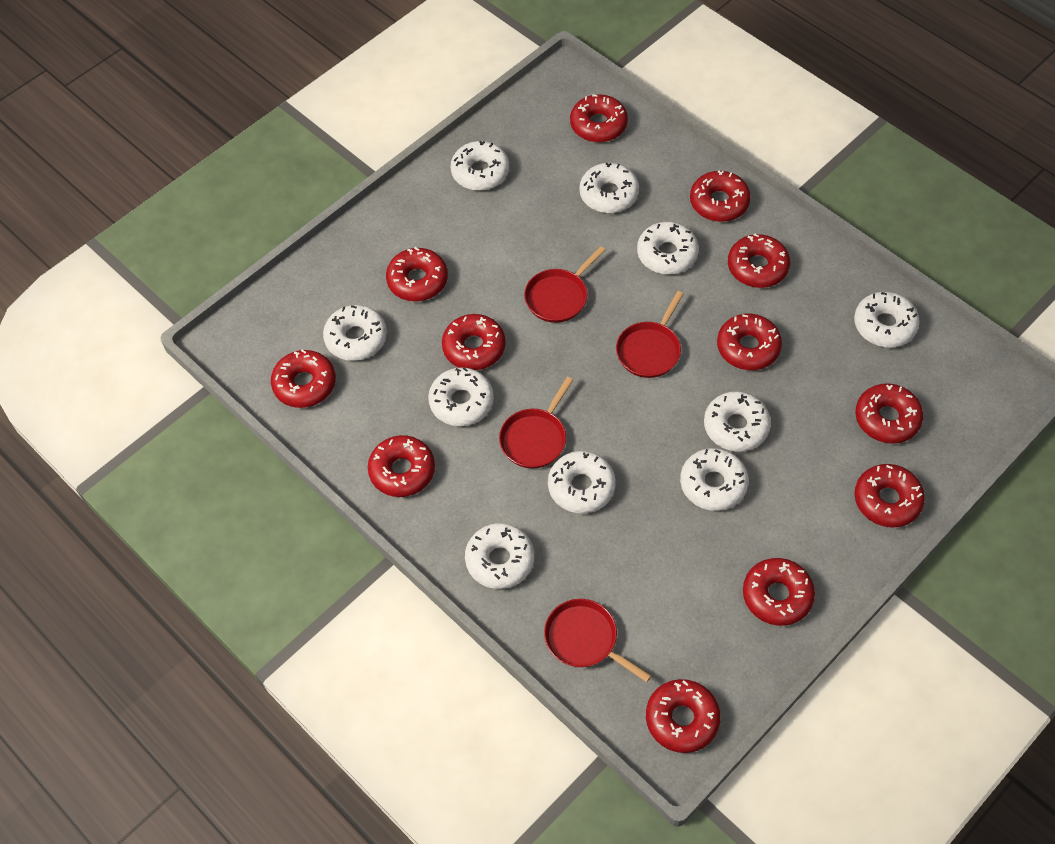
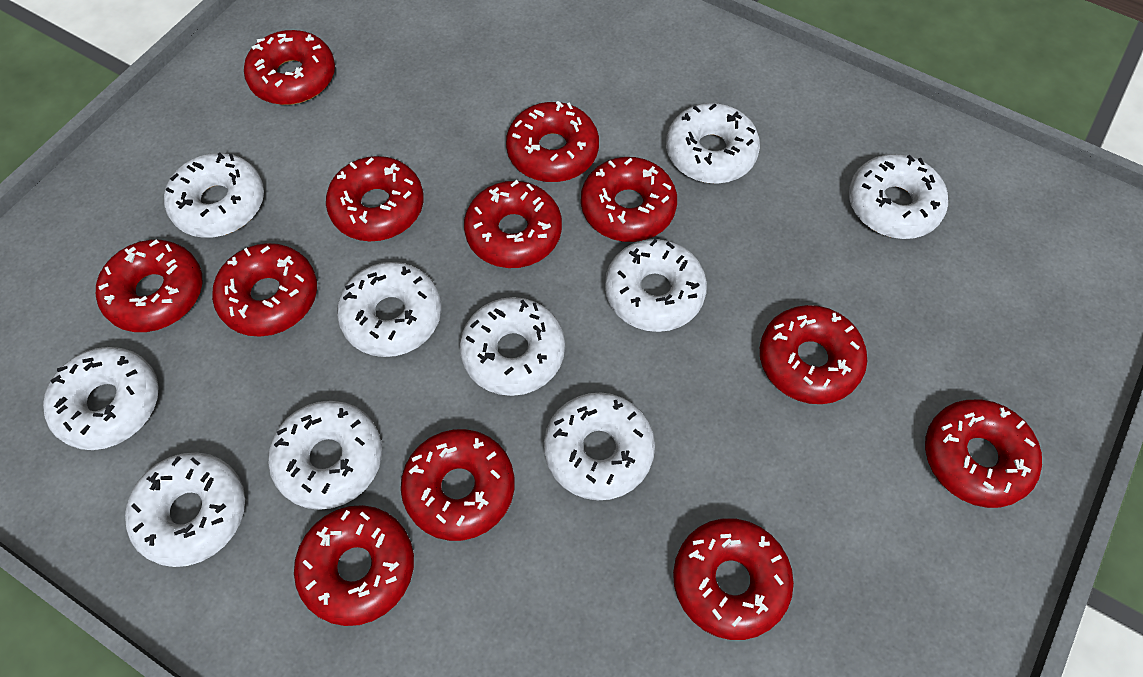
red pan: 4 -> 0

